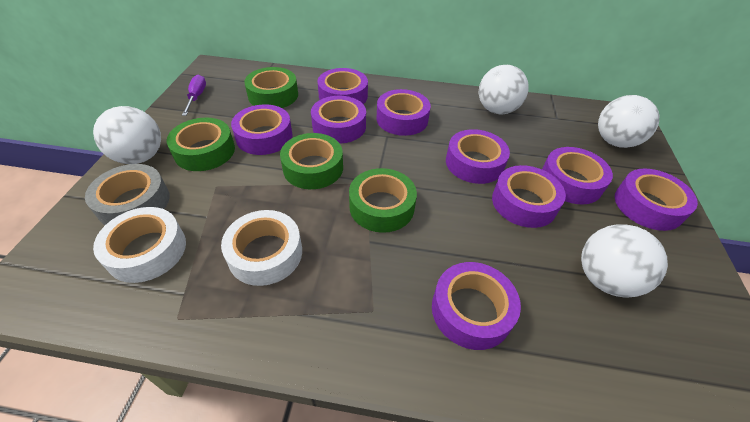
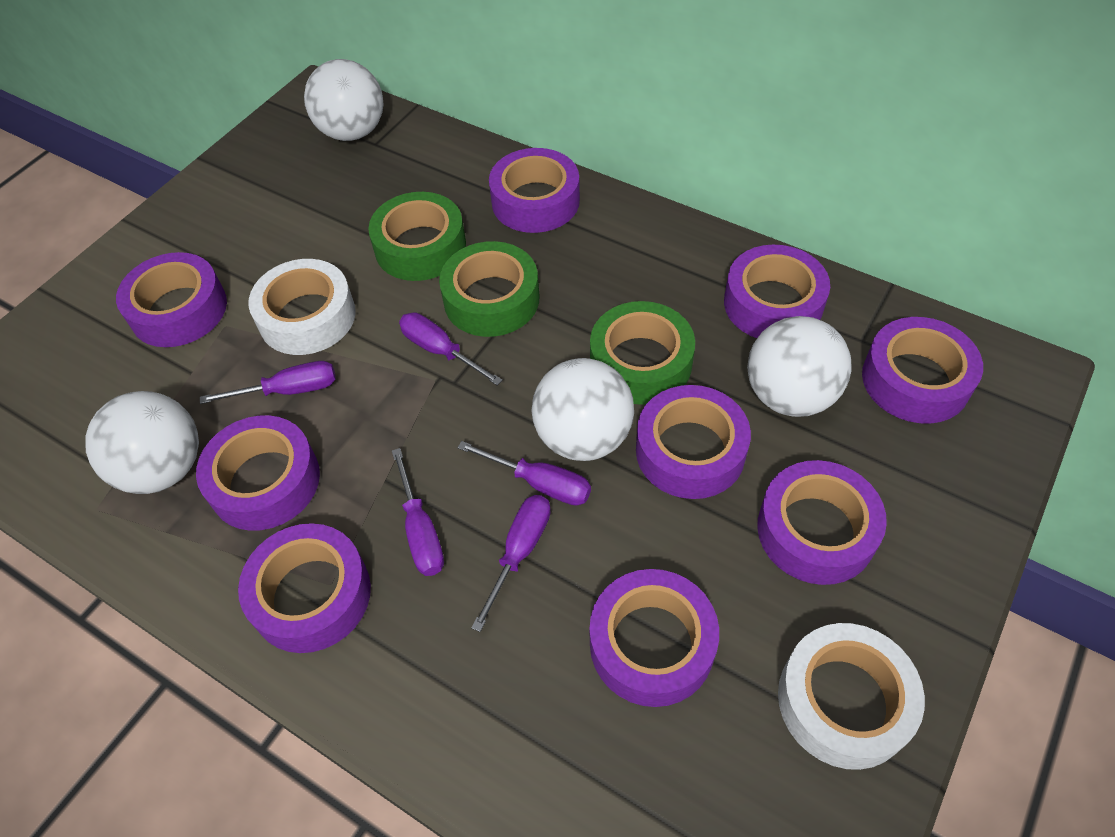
green tape: 4 -> 3
grey tape: 1 -> 0
purple screwdriver: 1 -> 5

